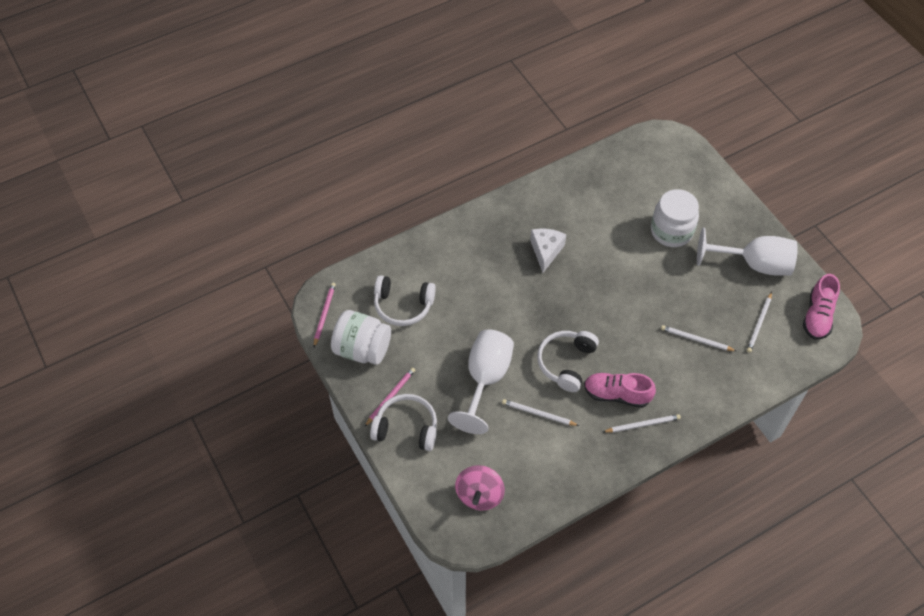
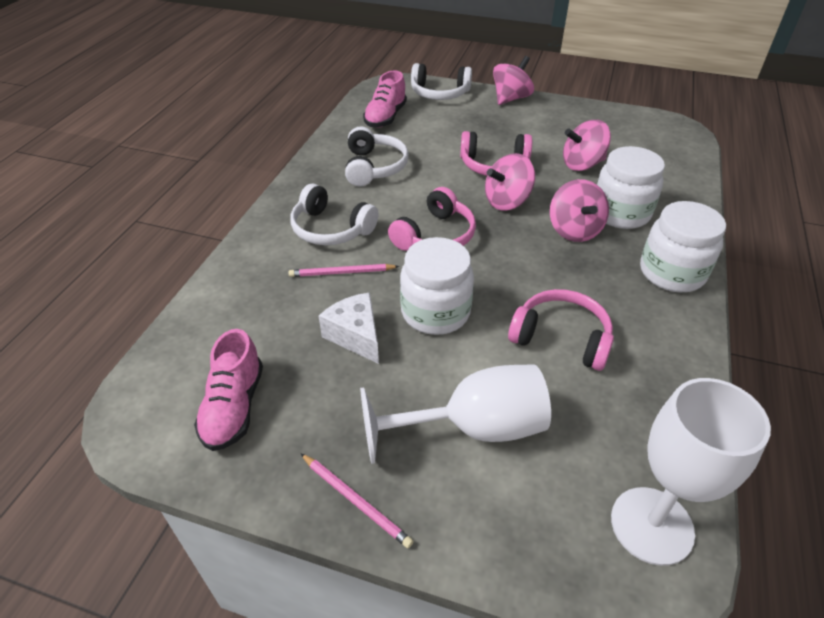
pink headphones: 0 -> 3
pink spinning top: 1 -> 4
white jar: 2 -> 3
white pencil: 4 -> 0

